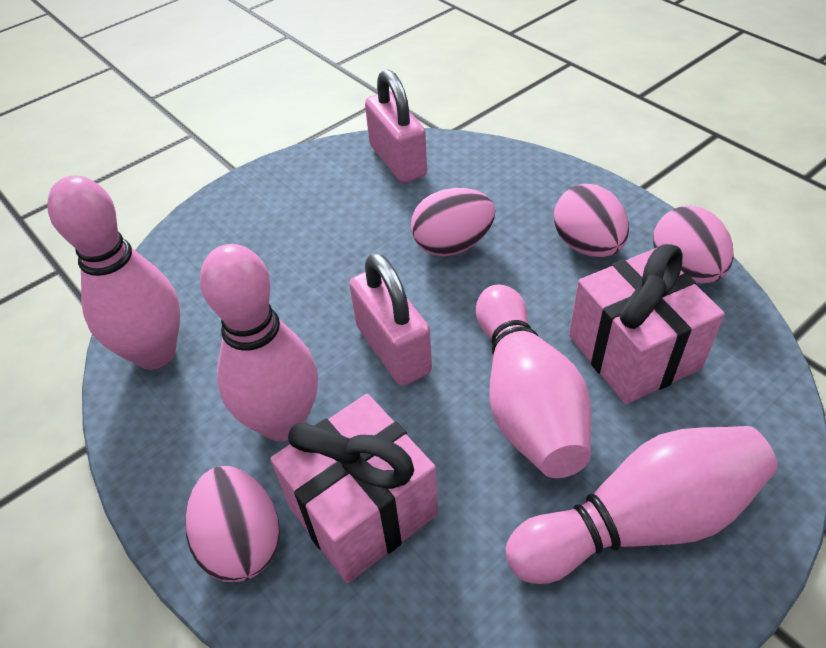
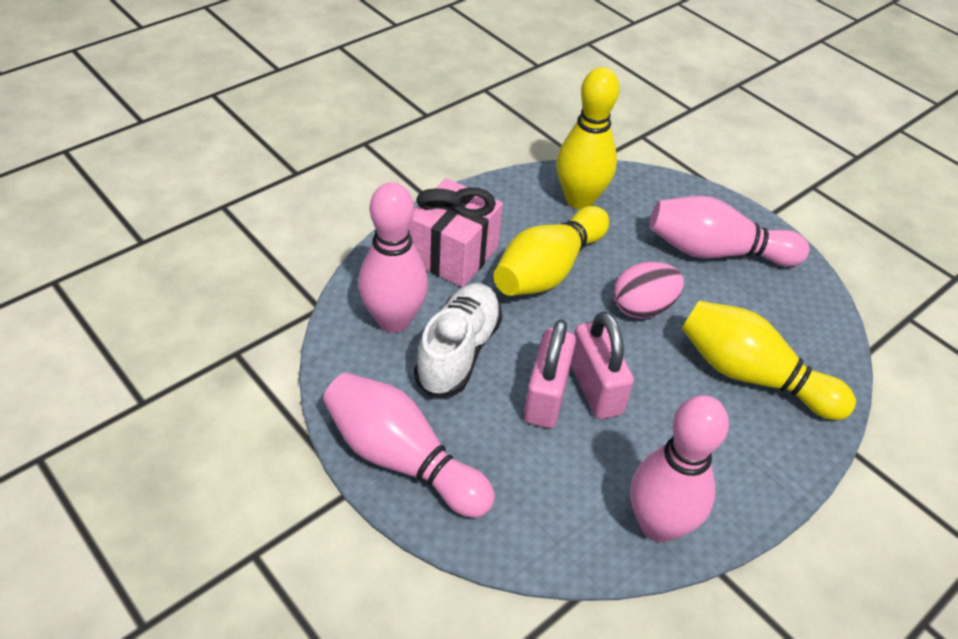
pink egg: 4 -> 1
pink gift: 2 -> 1
white shoe: 0 -> 1
yellow bowling pin: 0 -> 3

